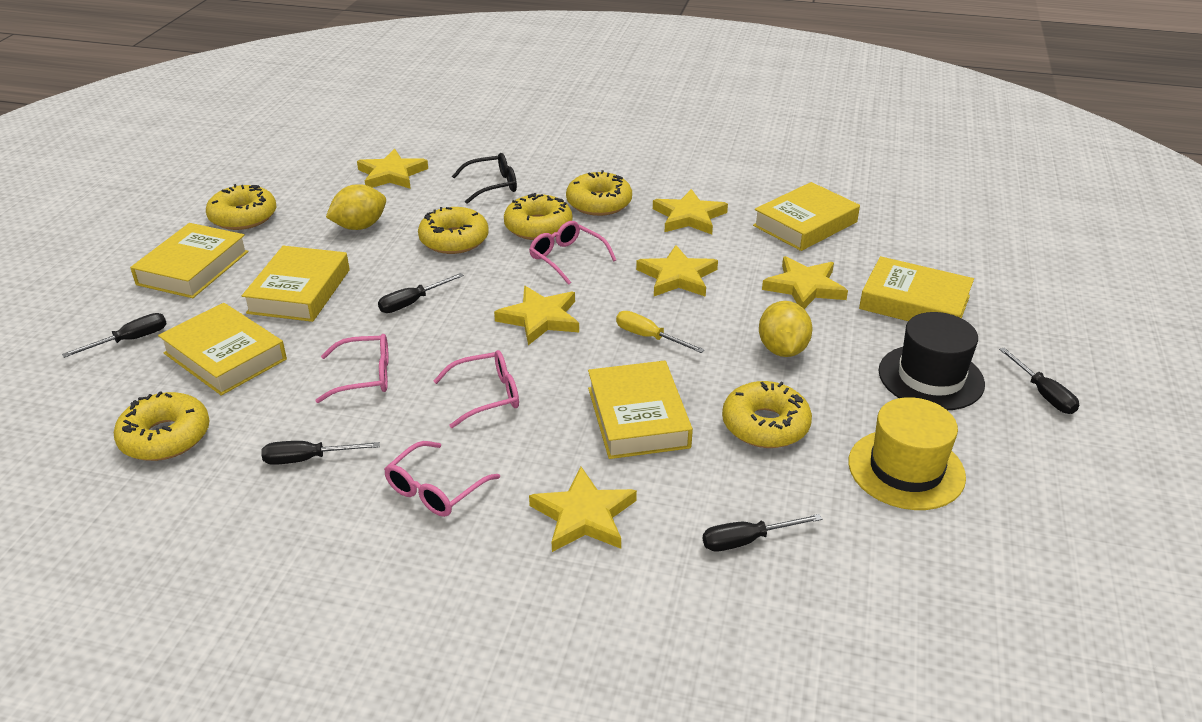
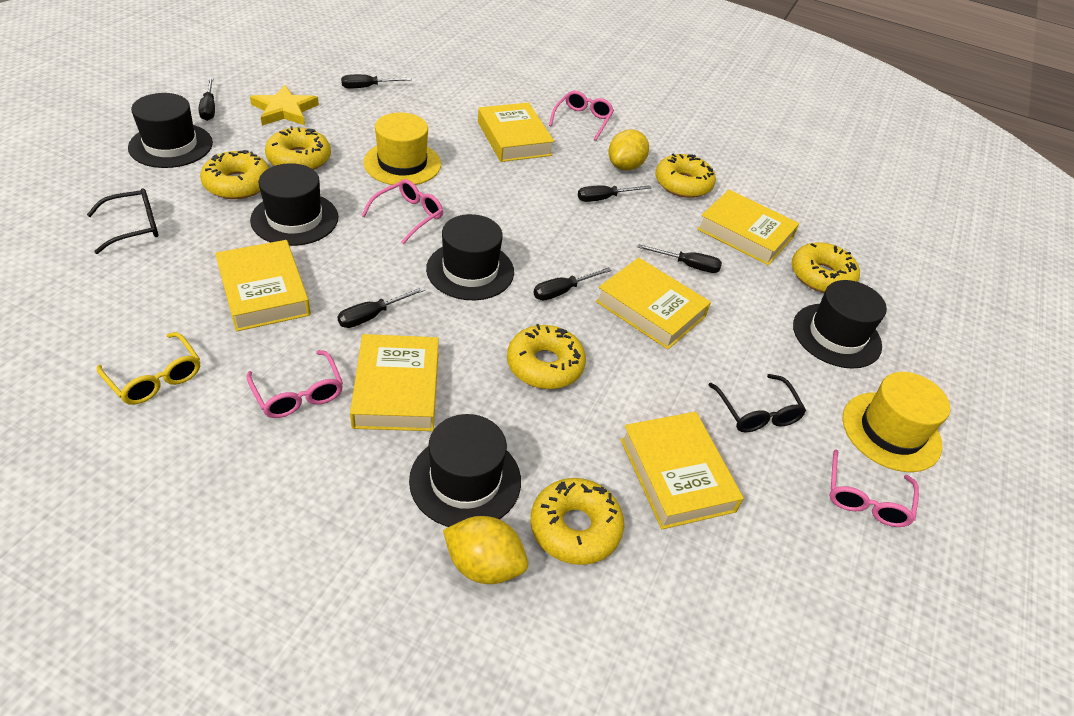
black glasses: 1 -> 2
black hat: 1 -> 5
black screwdriver: 5 -> 6
yellow glasses: 0 -> 1
yellow hat: 1 -> 2
yellow screwdriver: 1 -> 0
yellow star: 6 -> 1

